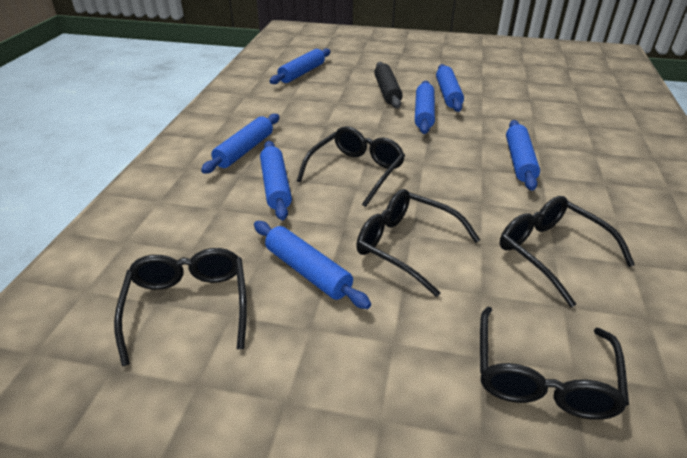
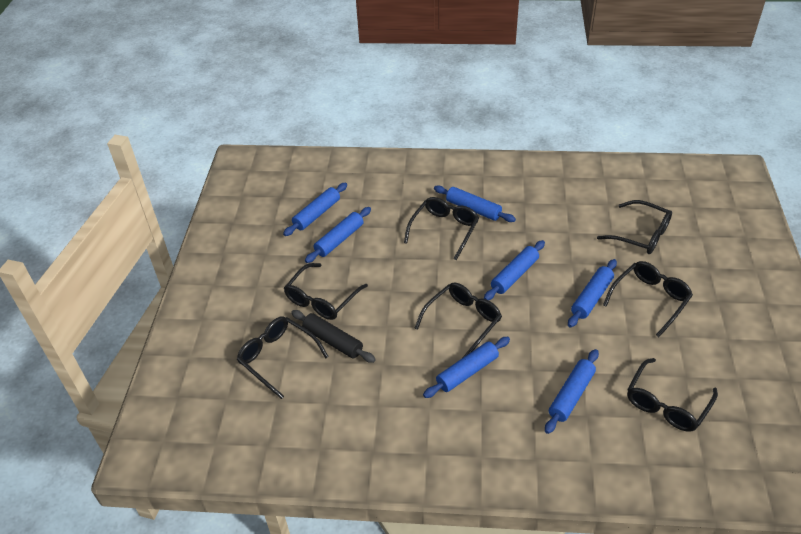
black glasses: 5 -> 7

